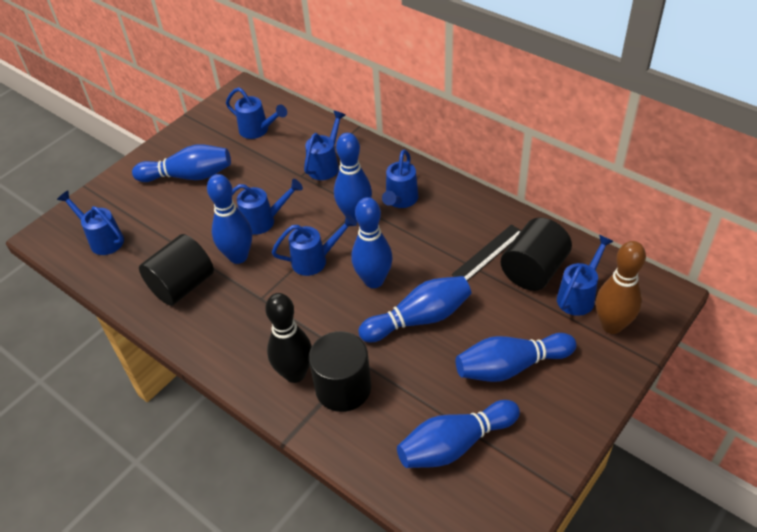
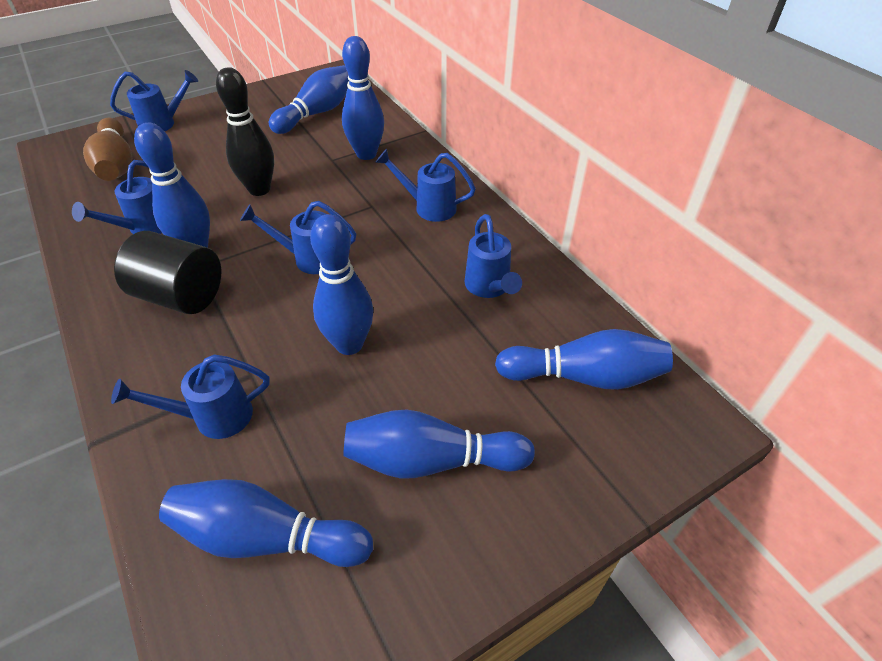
black cylinder: 3 -> 1
black ruler: 1 -> 0
blue watering can: 7 -> 6

